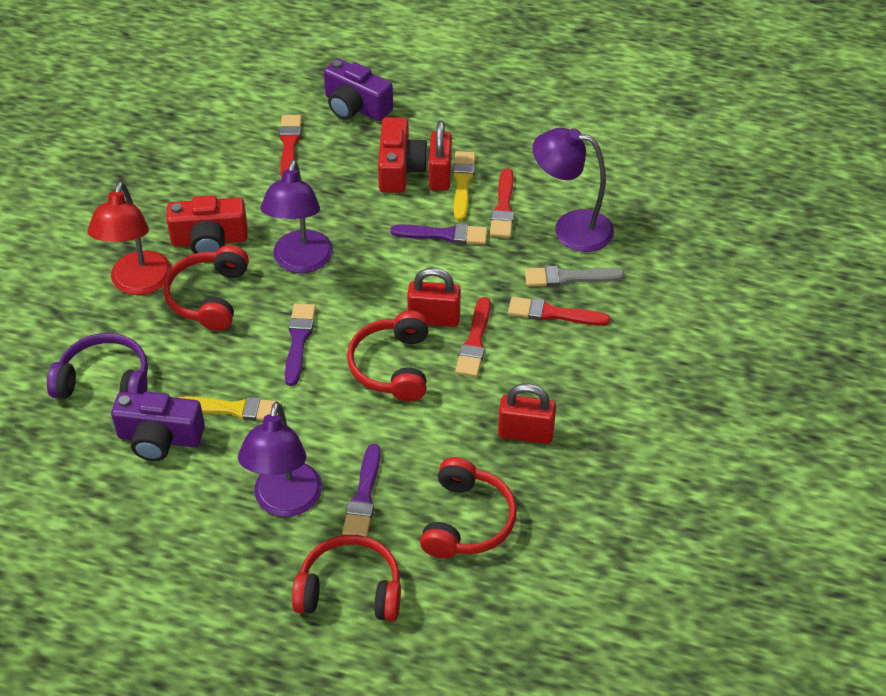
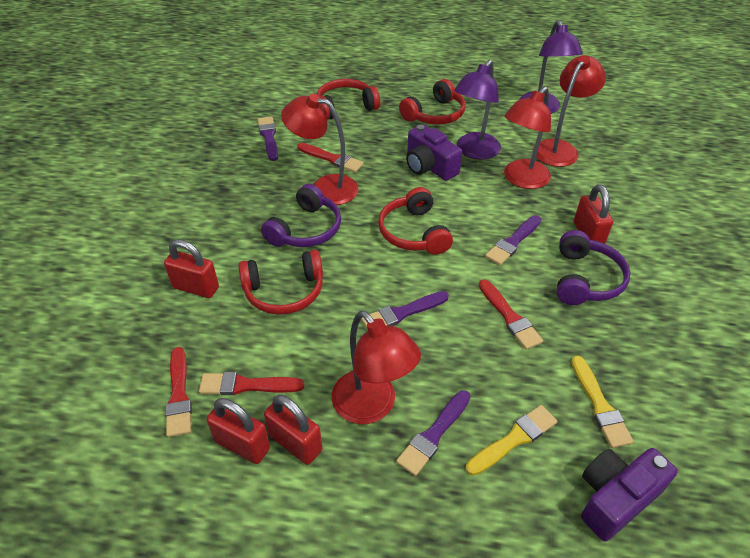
grey brush: 1 -> 0
purple brush: 3 -> 4
purple headphones: 1 -> 2
purple lamp: 3 -> 2
red camera: 2 -> 0
red lamp: 1 -> 4
red padlock: 3 -> 4

